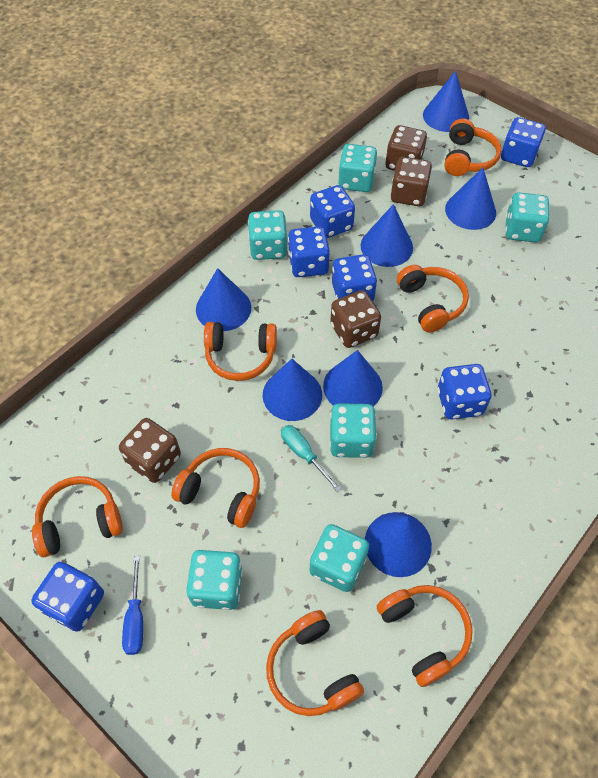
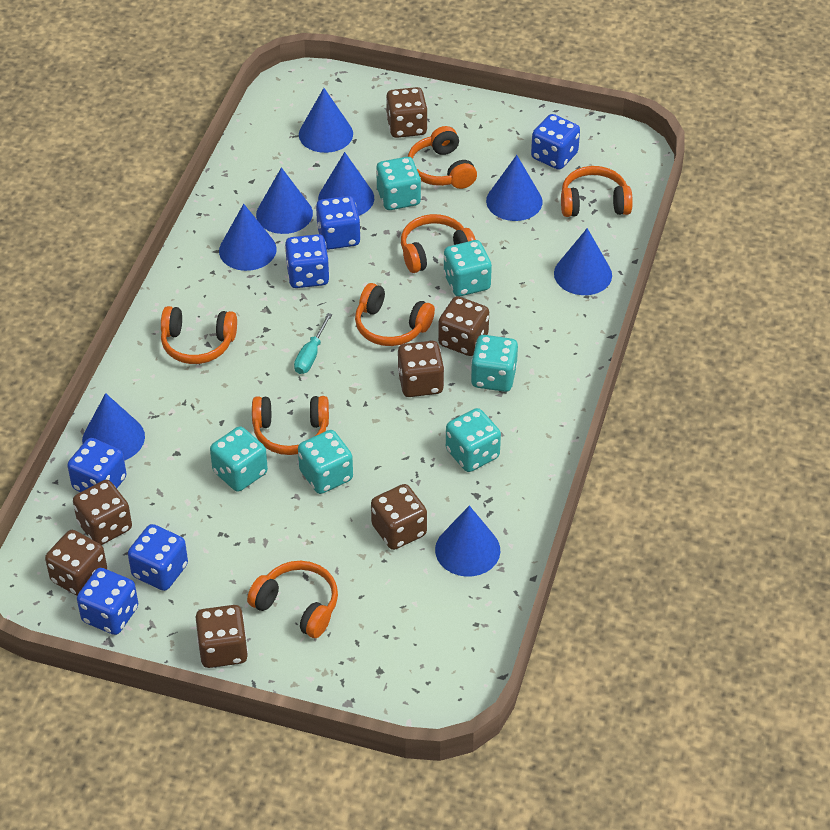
blue cone: 7 -> 8
blue screwdriver: 1 -> 0
brown dice: 4 -> 7

